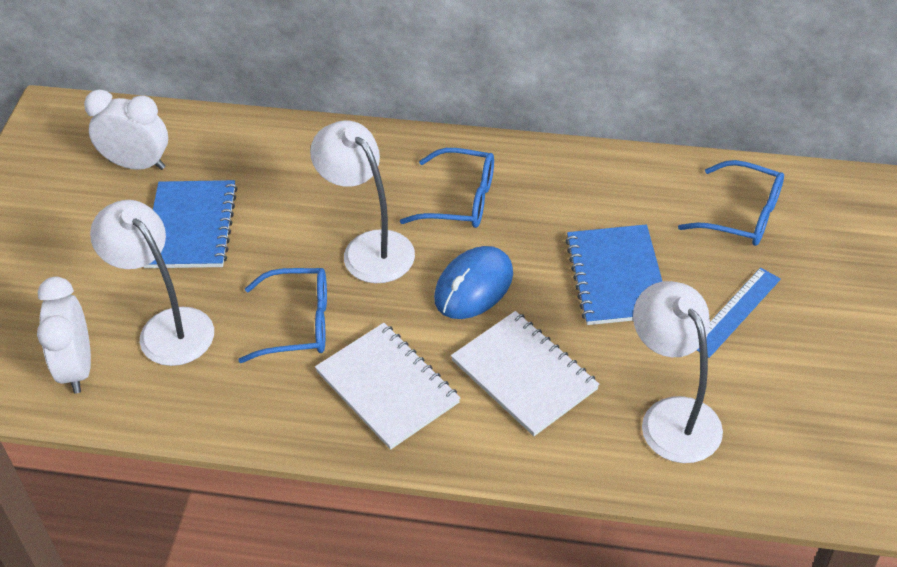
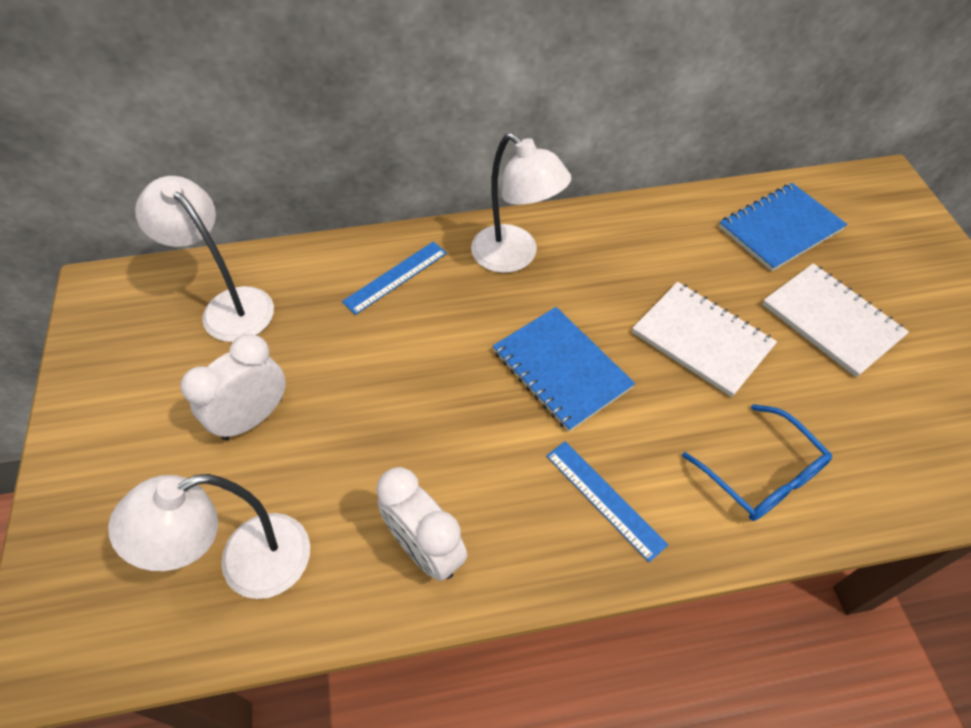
blue glasses: 3 -> 1
blue mouse: 1 -> 0
blue ruler: 1 -> 2

